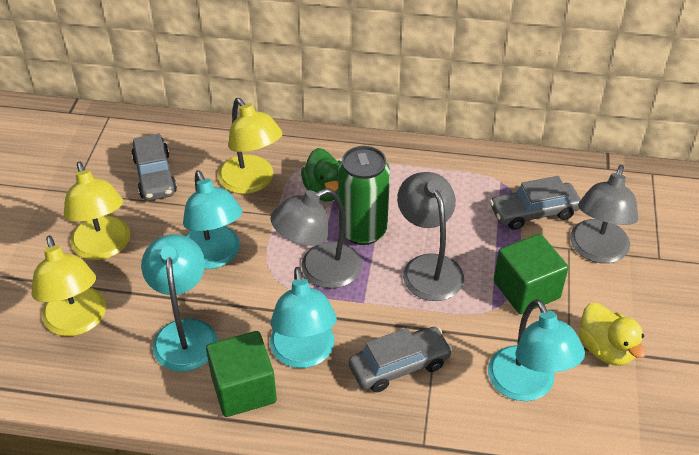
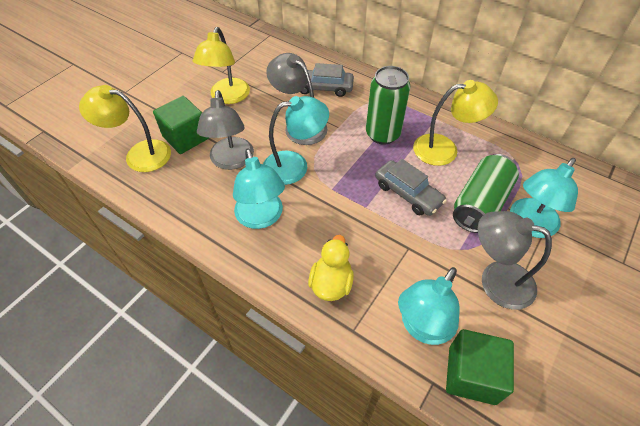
green can: 1 -> 2
green duck: 1 -> 0
grey car: 3 -> 2

